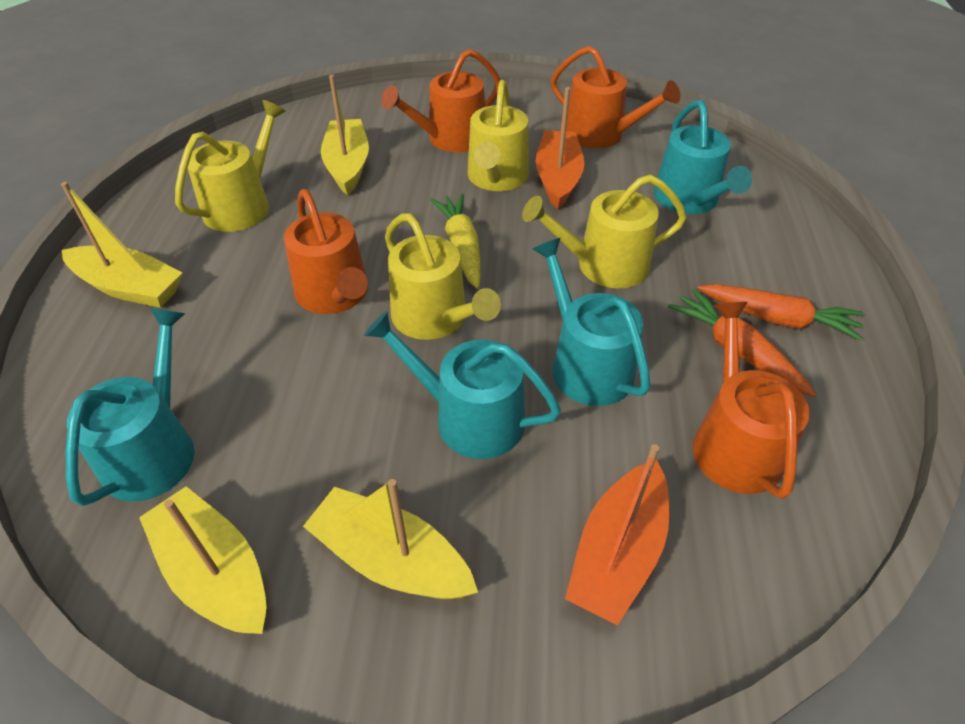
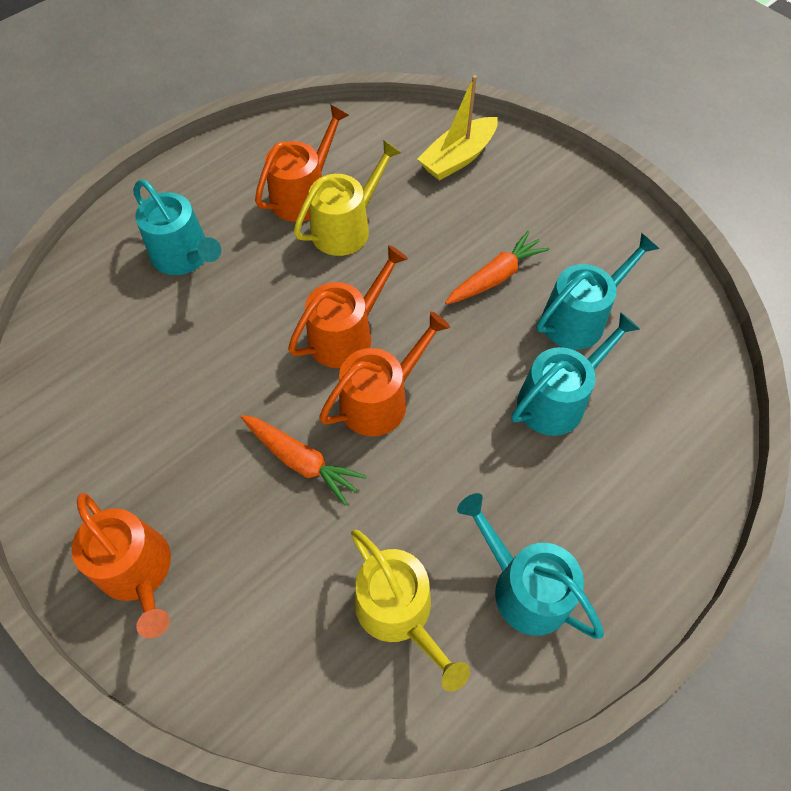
orange boat: 2 -> 0
yellow boat: 4 -> 1
yellow carrot: 1 -> 0
yellow watering can: 4 -> 2

